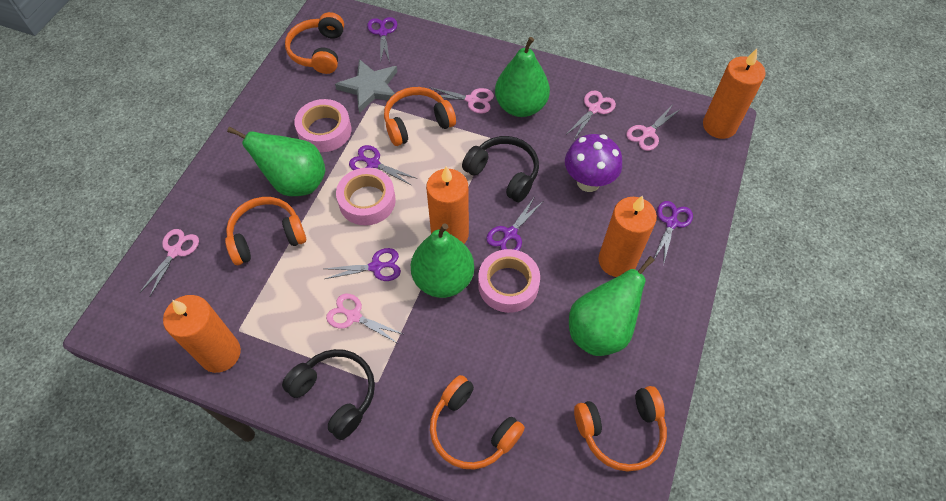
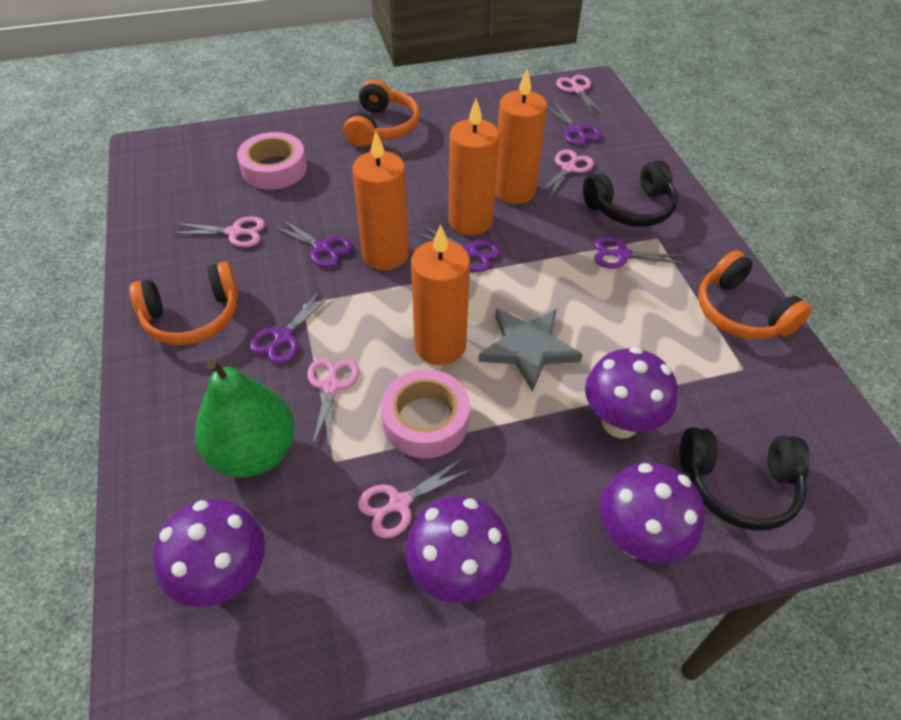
green pear: 4 -> 1
orange headphones: 5 -> 3
pink tape: 3 -> 2
purple mushroom: 1 -> 4

